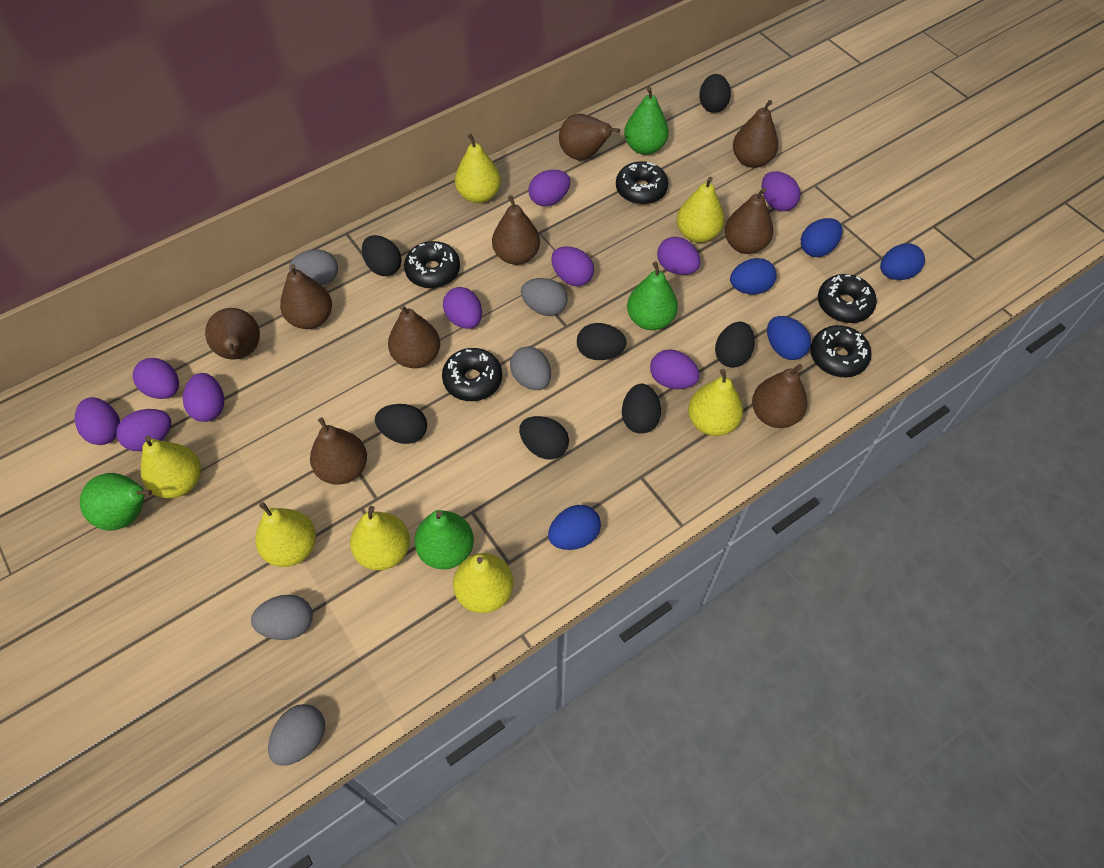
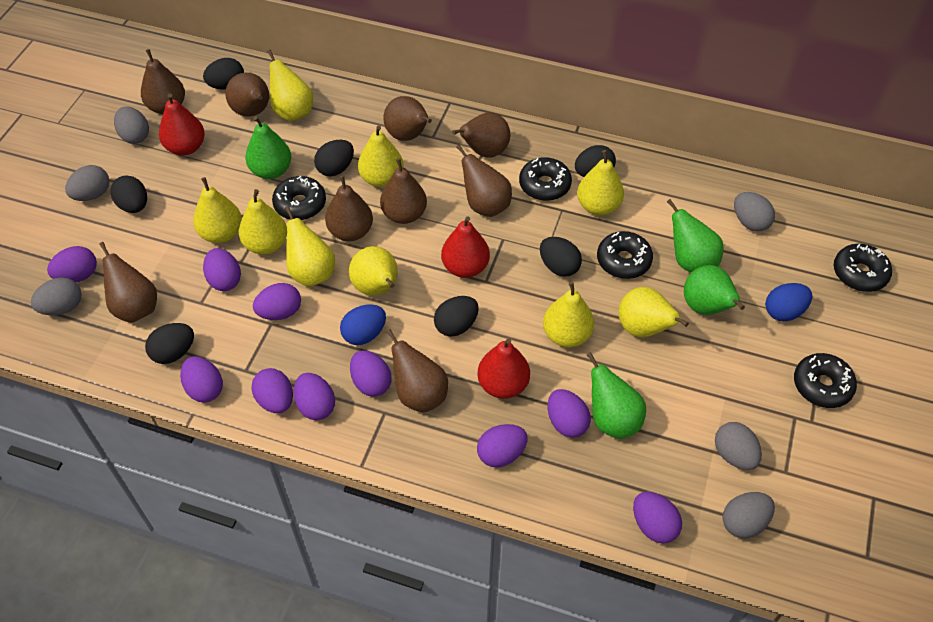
blue egg: 5 -> 2
grey egg: 5 -> 6
red pear: 0 -> 3
yellow pear: 7 -> 9

